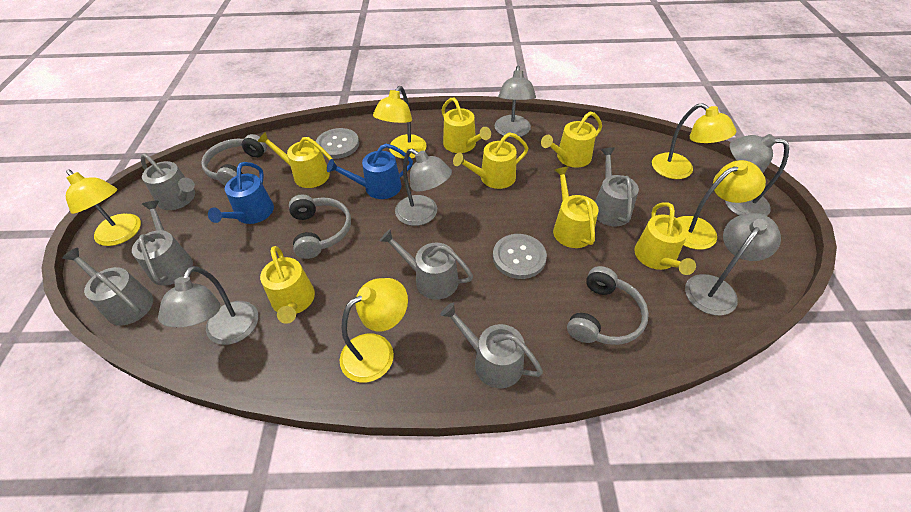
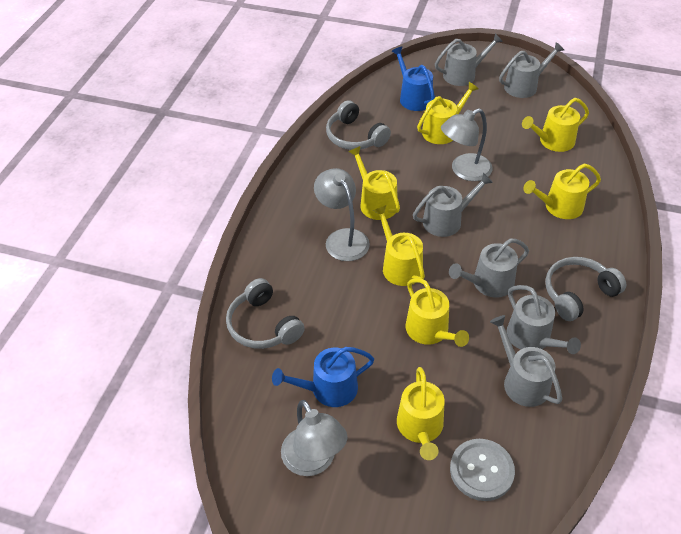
grey button: 2 -> 1
grey lamp: 5 -> 3
yellow lamp: 5 -> 0

